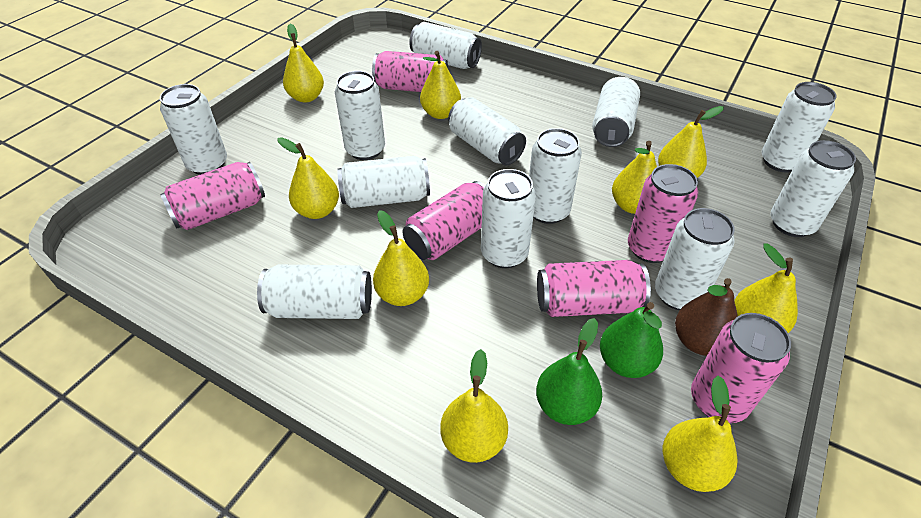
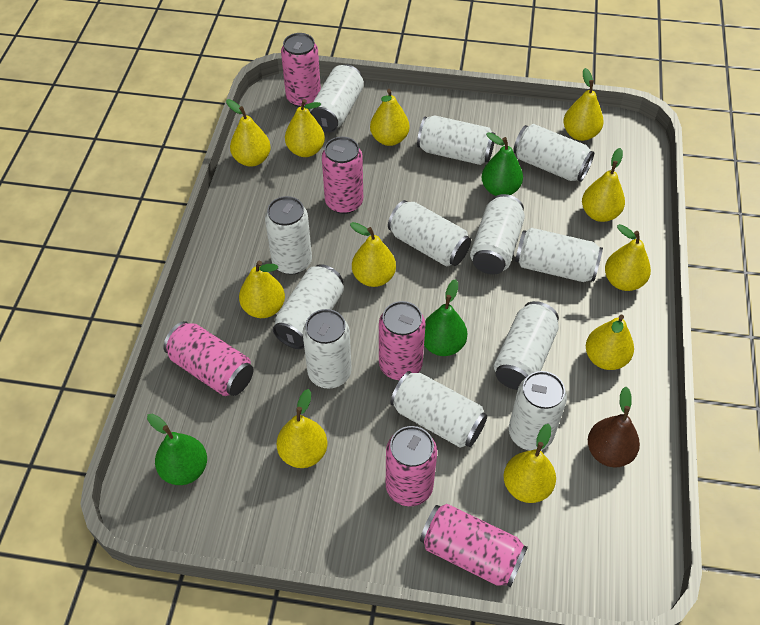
green pear: 2 -> 3
yellow pear: 9 -> 11

